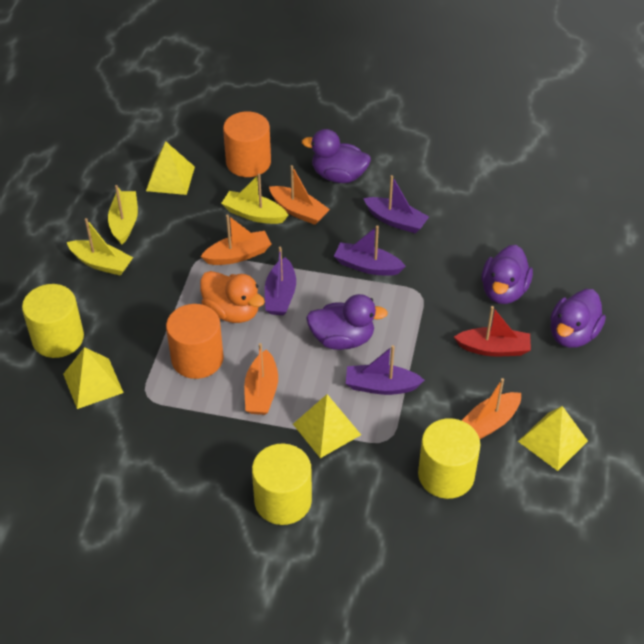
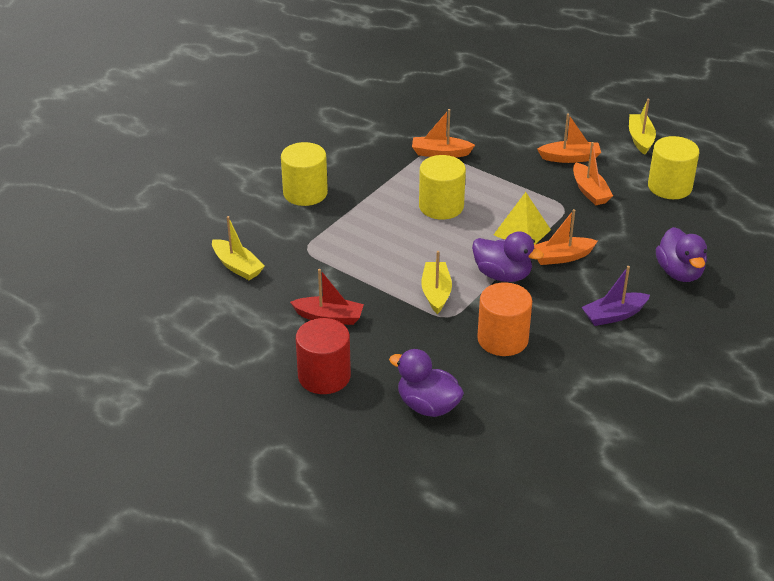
orange cylinder: 2 -> 1
orange duck: 1 -> 0
purple boat: 4 -> 1
purple duck: 4 -> 3
red cylinder: 0 -> 1
yellow pyramid: 4 -> 1

